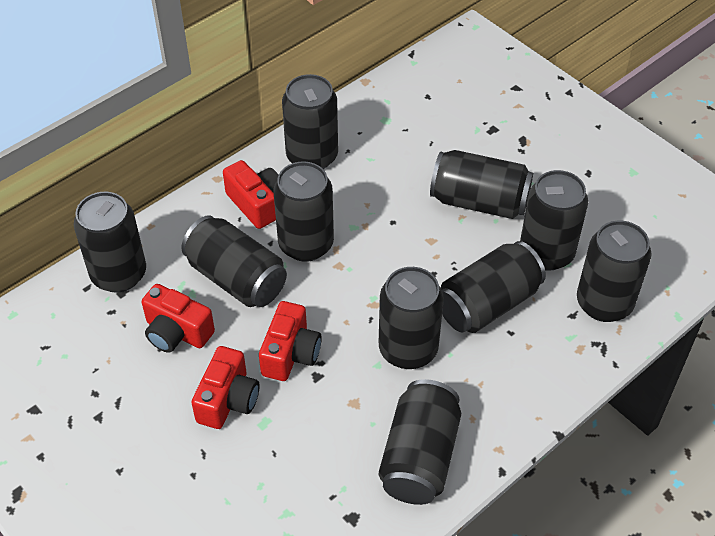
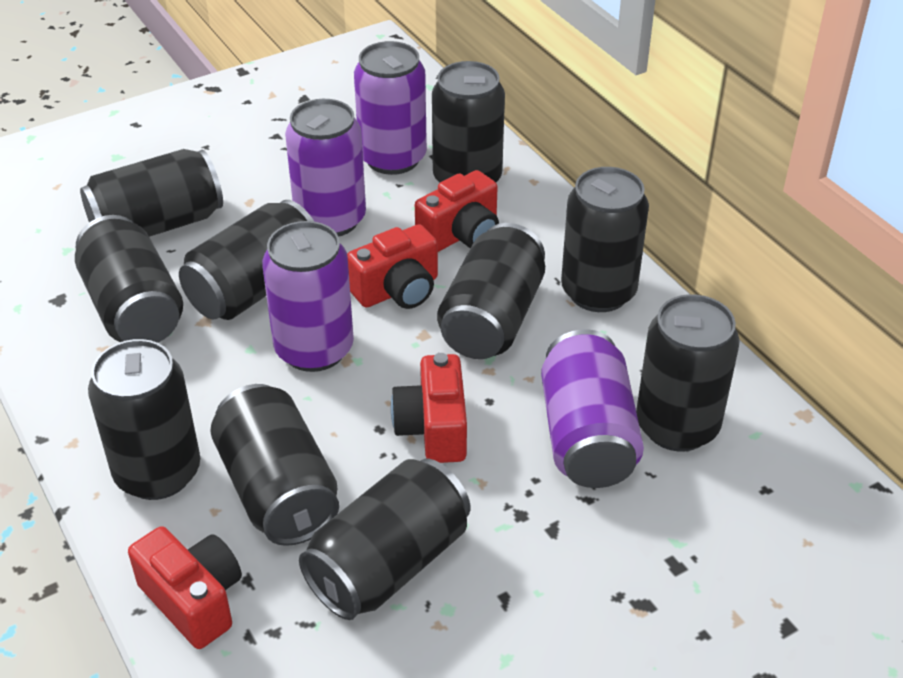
purple can: 0 -> 4

